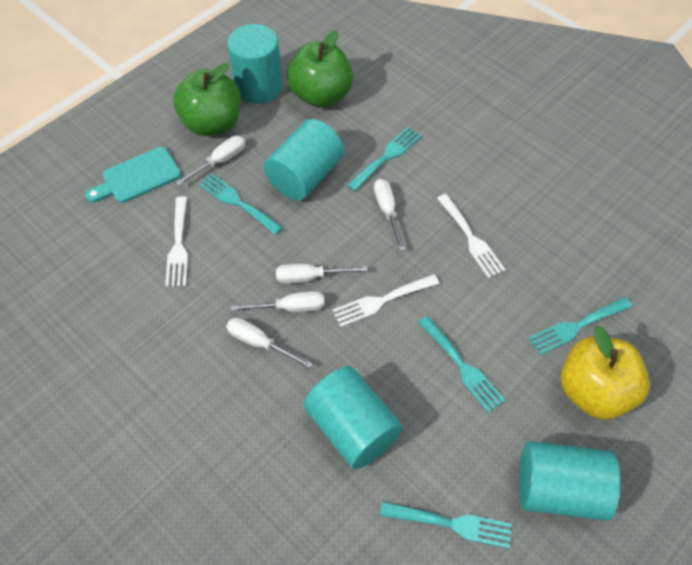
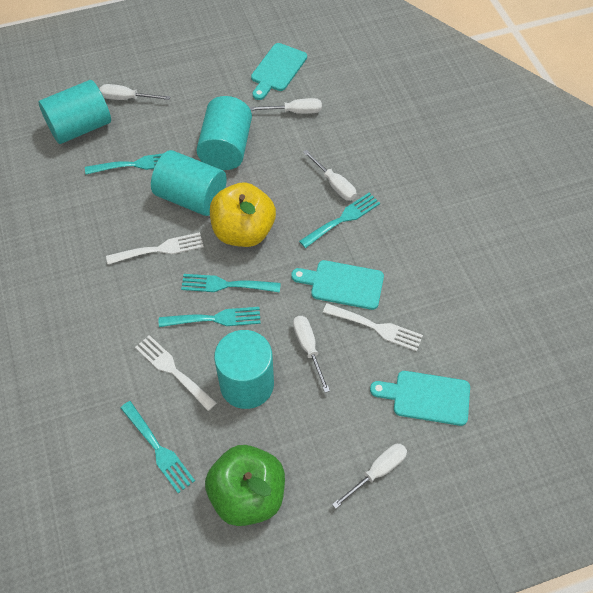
green apple: 2 -> 1
turquoise cutting board: 1 -> 3

